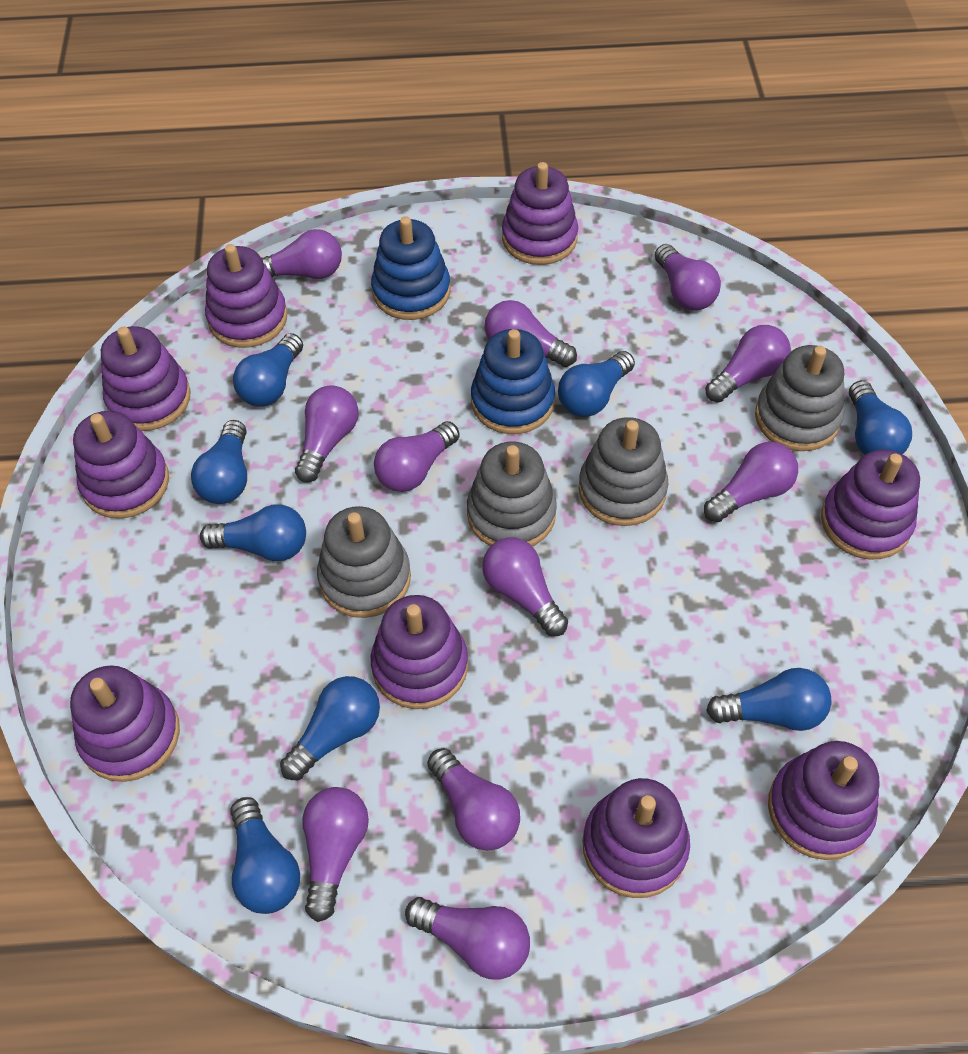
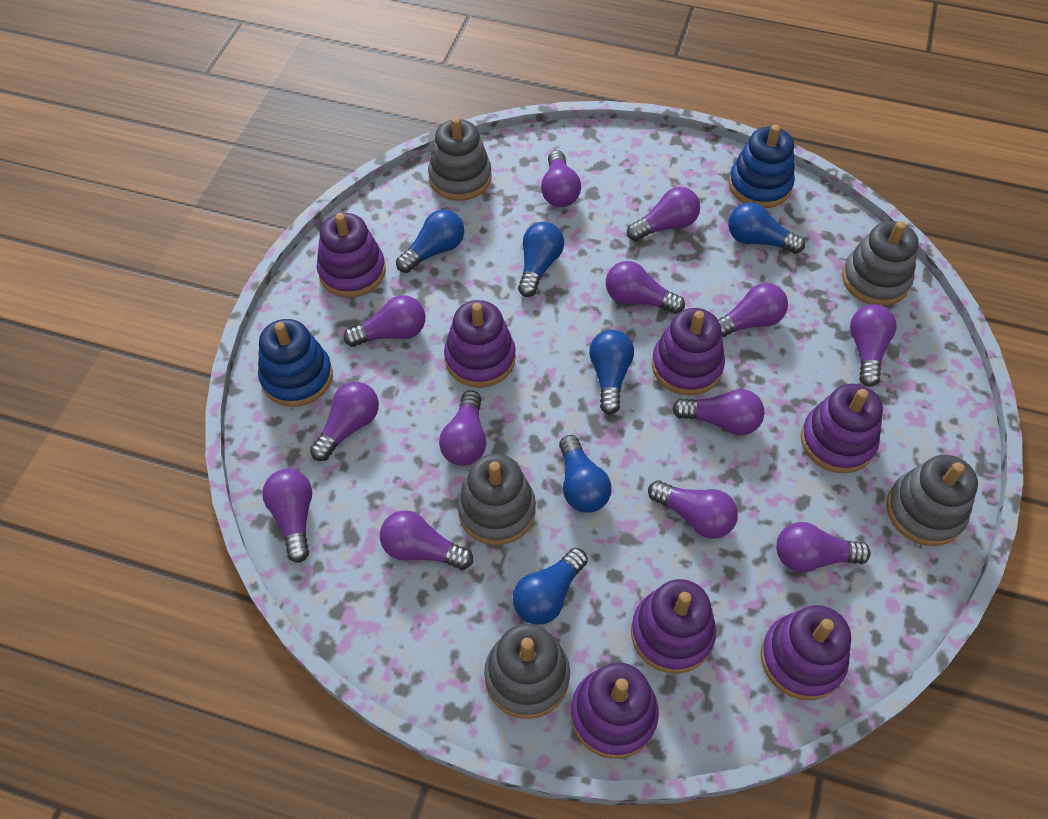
blue light bulb: 8 -> 6
grey stacking toy: 4 -> 5
purple light bulb: 11 -> 13
purple stacking toy: 9 -> 7

